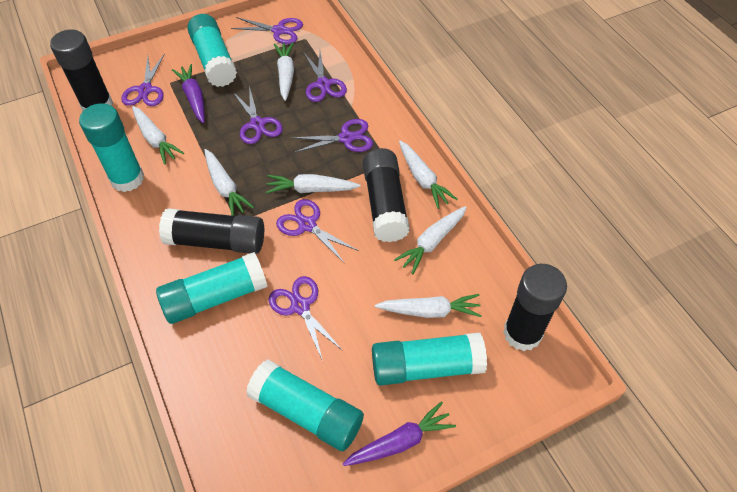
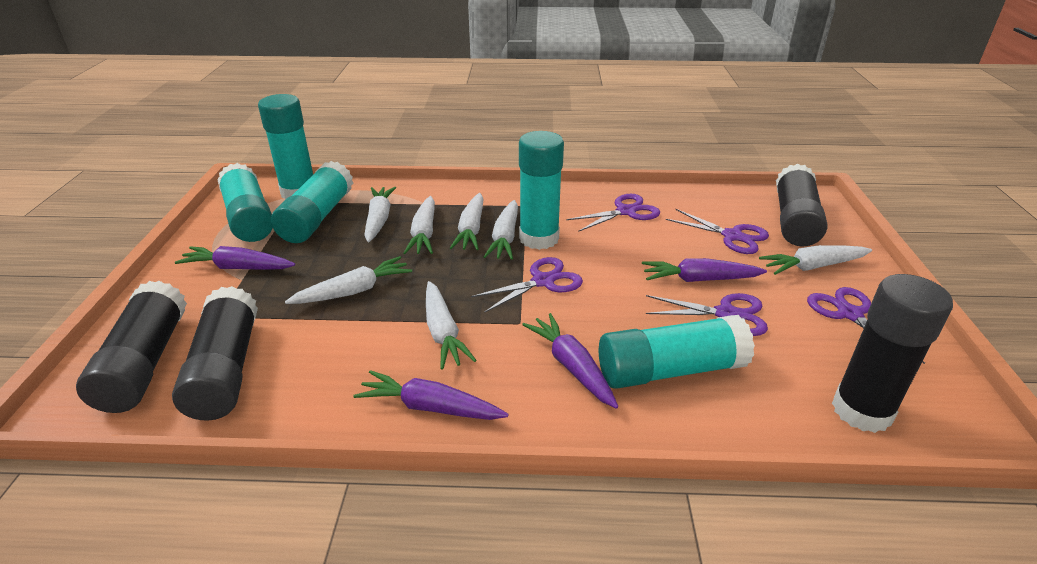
purple carrot: 2 -> 4
purple scissors: 7 -> 5

